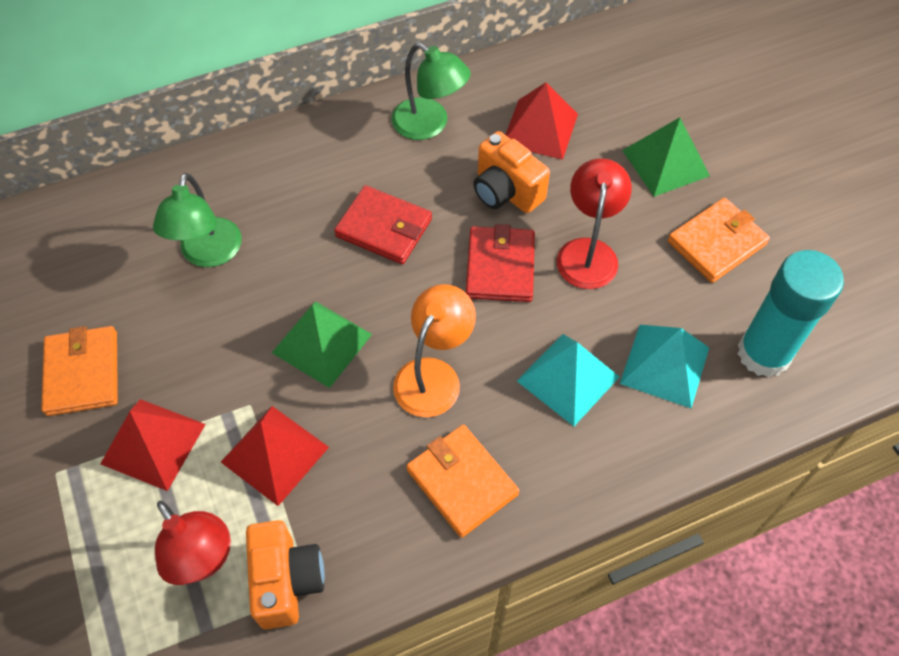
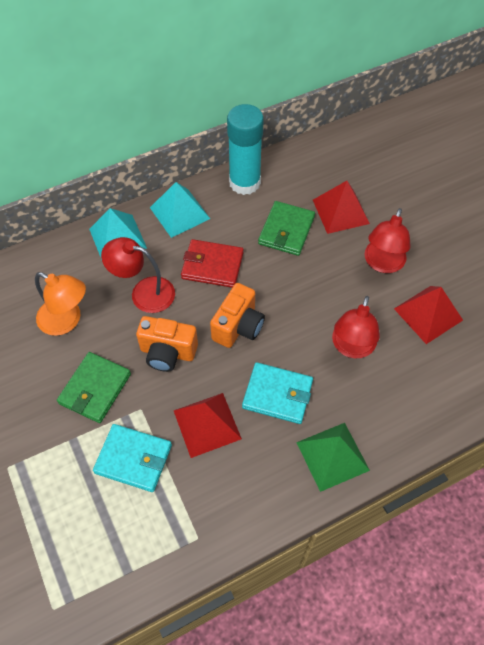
green lamp: 2 -> 0
green pyramid: 2 -> 1
green wallet: 0 -> 2
orange wallet: 3 -> 0
red lamp: 2 -> 3
red wallet: 2 -> 1
turquoise wallet: 0 -> 2

